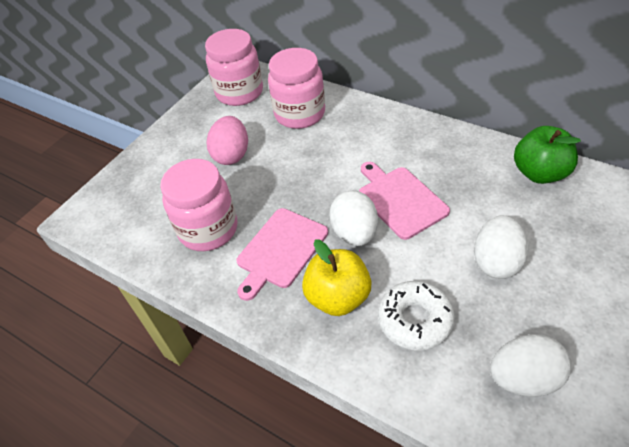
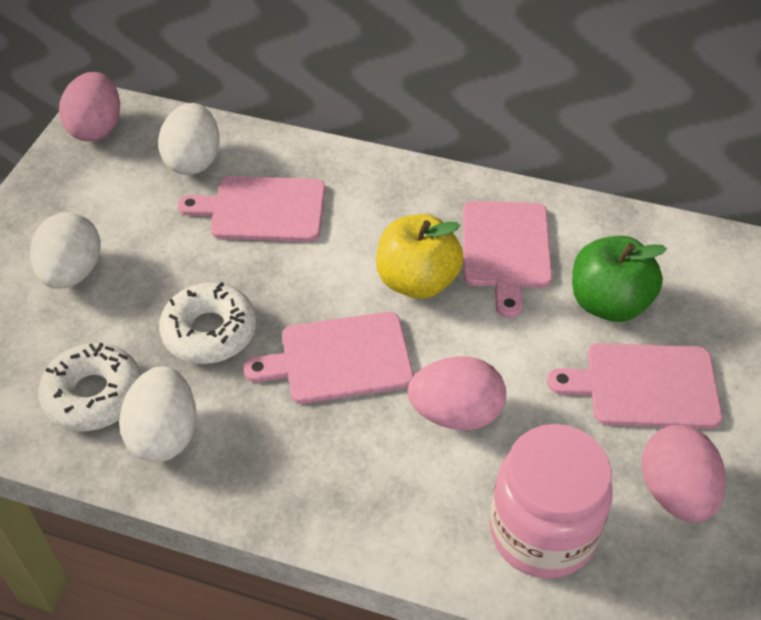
pink cutting board: 2 -> 4
pink egg: 1 -> 3
pink jar: 3 -> 1
white donut: 1 -> 2

